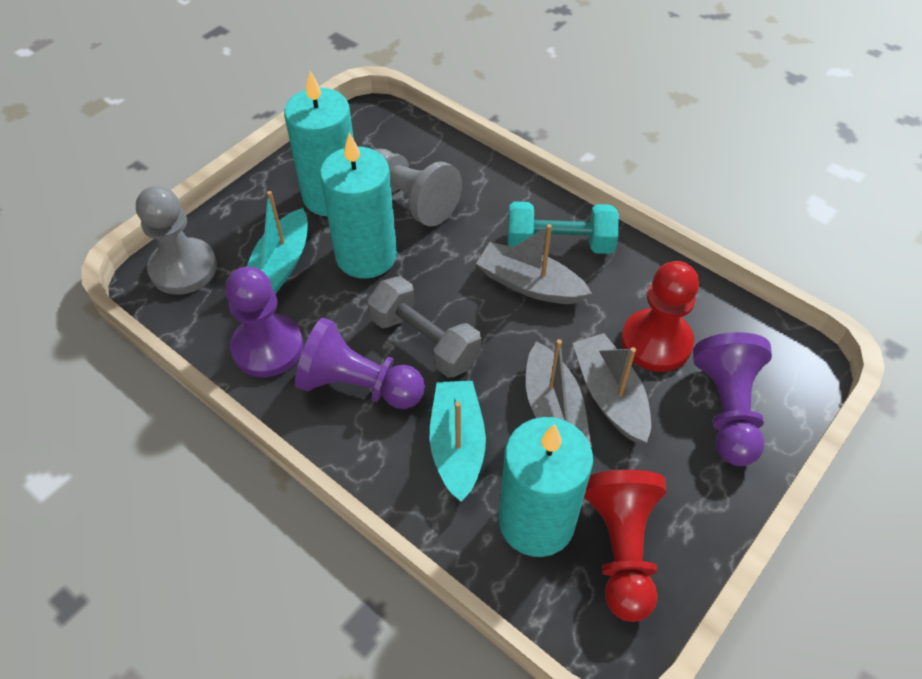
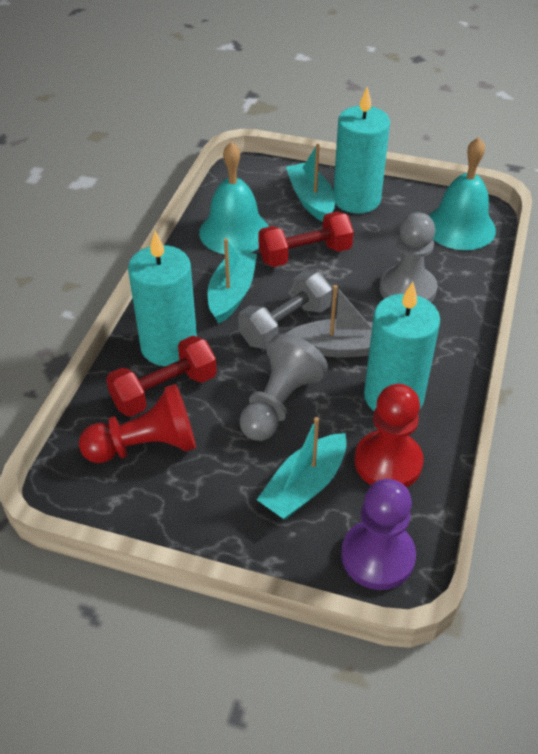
grey boat: 3 -> 1
purple pawn: 3 -> 1
red dumbbell: 0 -> 2
turquoise bell: 0 -> 2
turquoise boat: 2 -> 3
turquoise dumbbell: 1 -> 0

